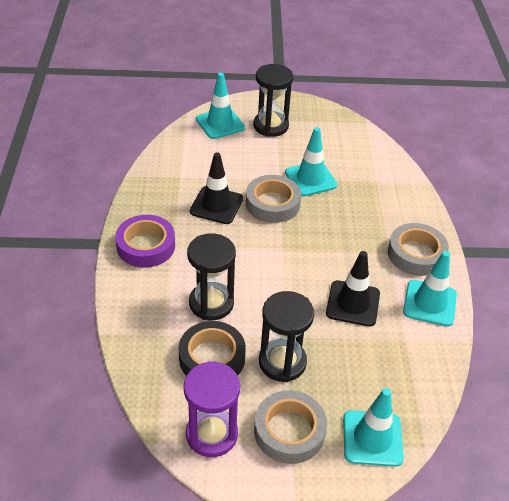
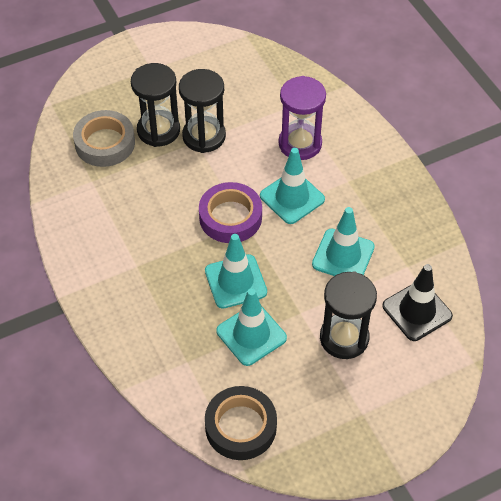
black traffic cone: 2 -> 1
grey tape: 3 -> 1

